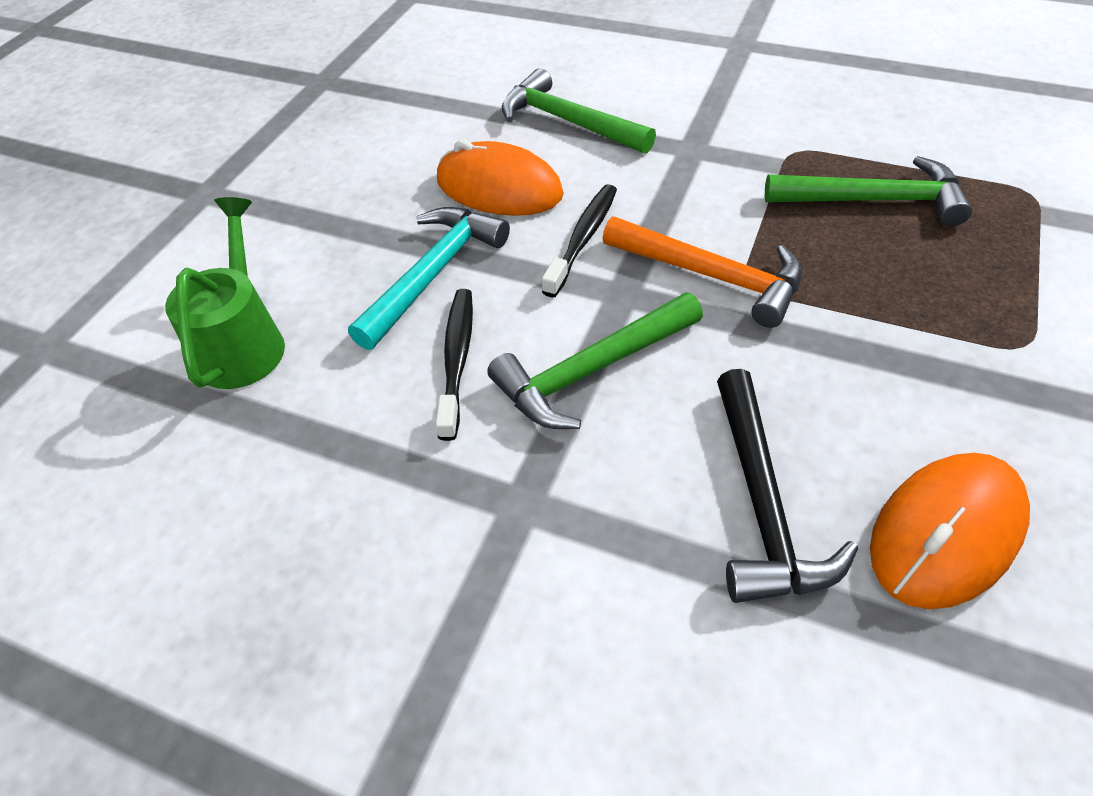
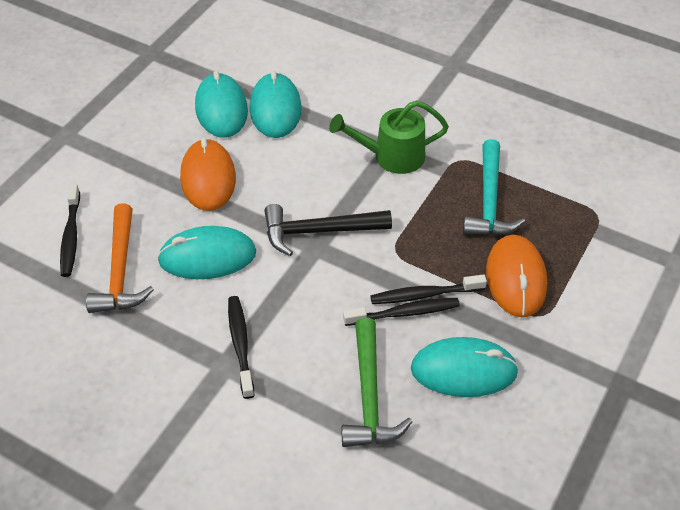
black toothbrush: 2 -> 4
green hammer: 3 -> 1
turquoise mouse: 0 -> 4

